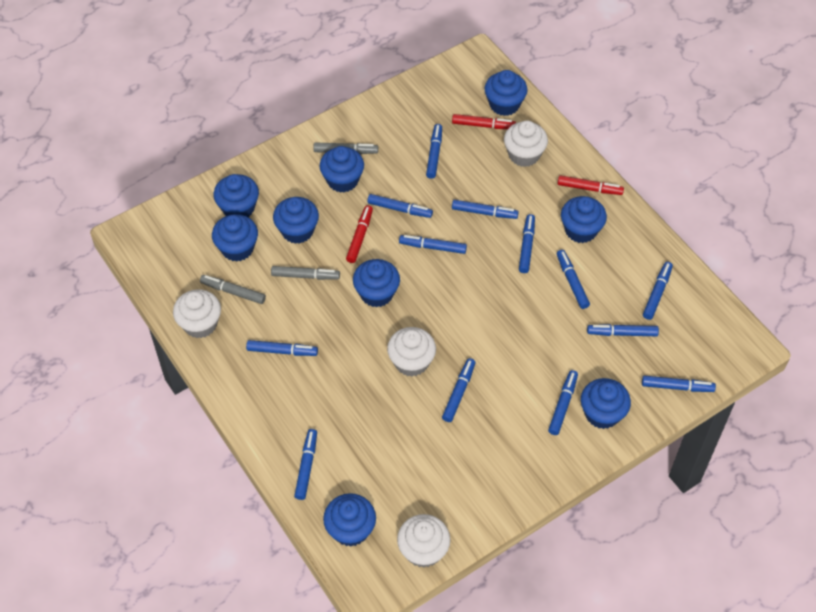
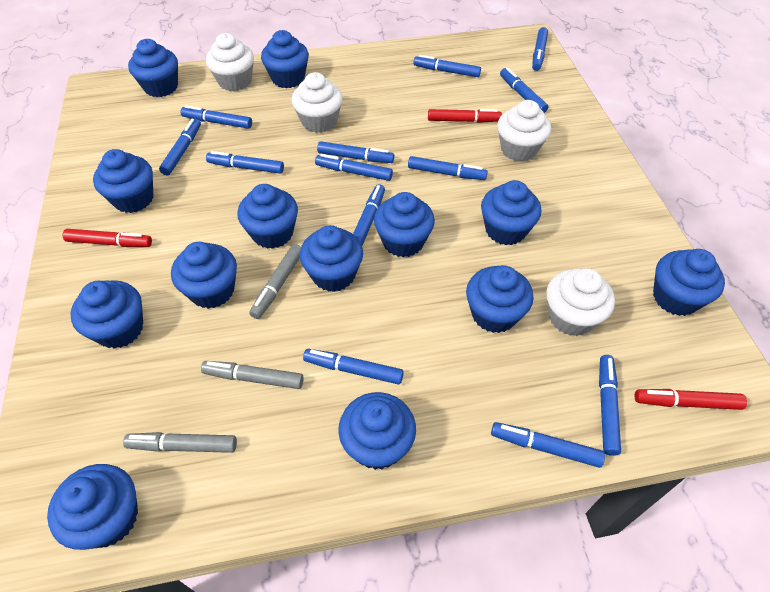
blue cupcake: 9 -> 13

